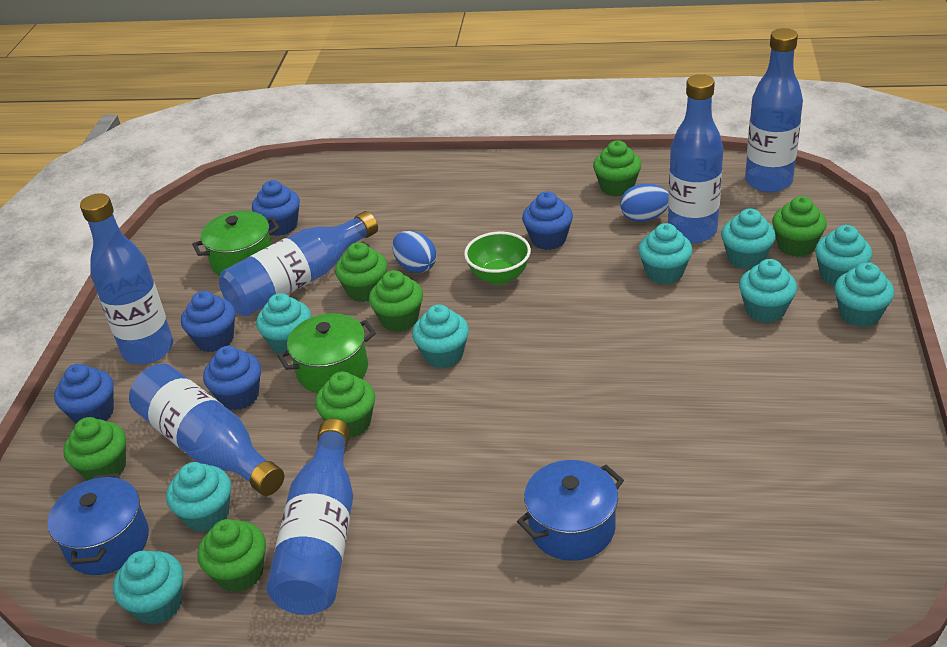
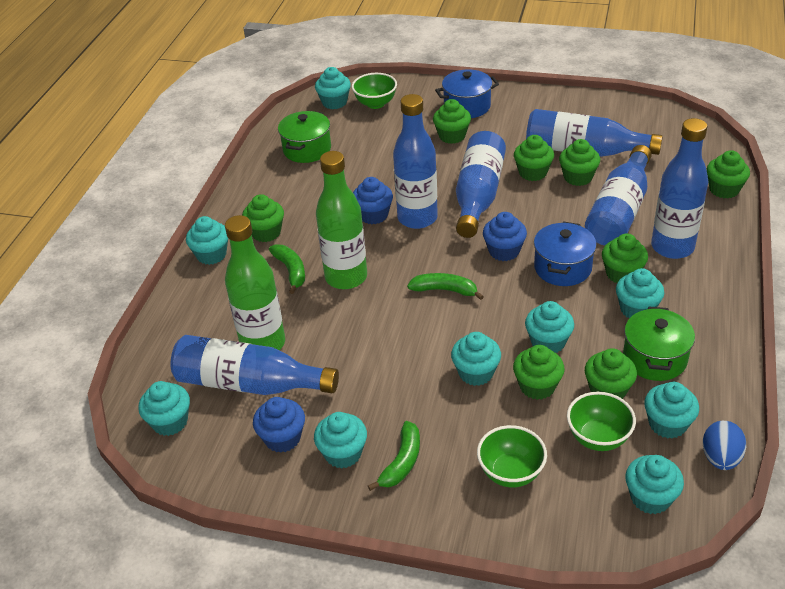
blue cupcake: 5 -> 3
blue egg: 2 -> 1
green banana: 0 -> 3
green bottle: 0 -> 2
green bowl: 1 -> 3
green cupcake: 7 -> 8

